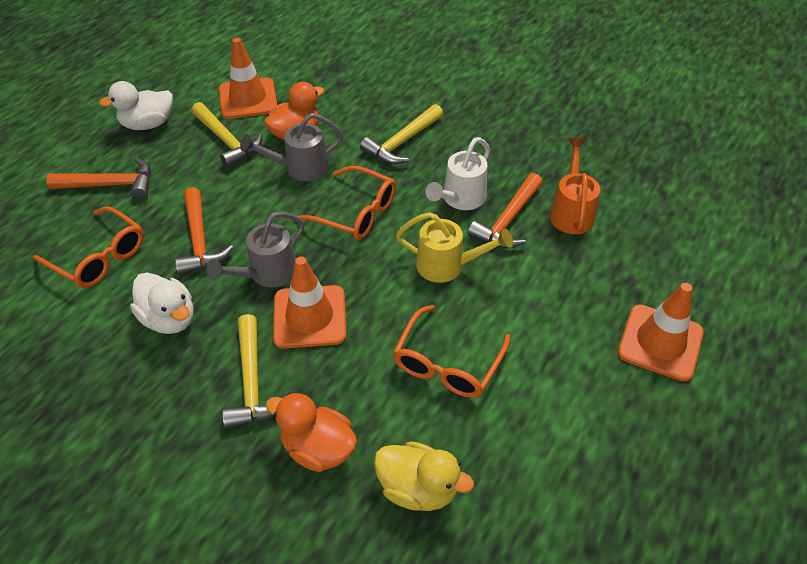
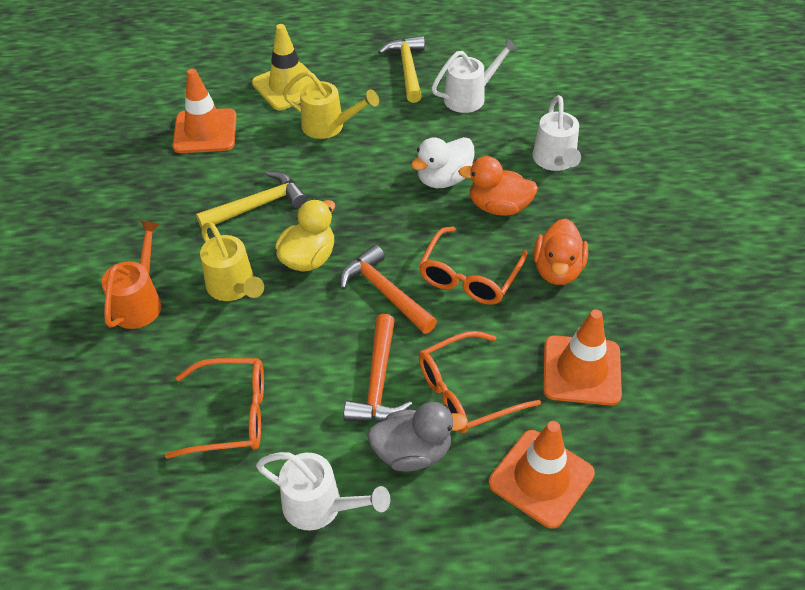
grey duck: 0 -> 1
grey watering can: 2 -> 0
orange hammer: 3 -> 2
white duck: 2 -> 1
white watering can: 1 -> 3
yellow hammer: 3 -> 2
yellow traffic cone: 0 -> 1
yellow watering can: 1 -> 2

